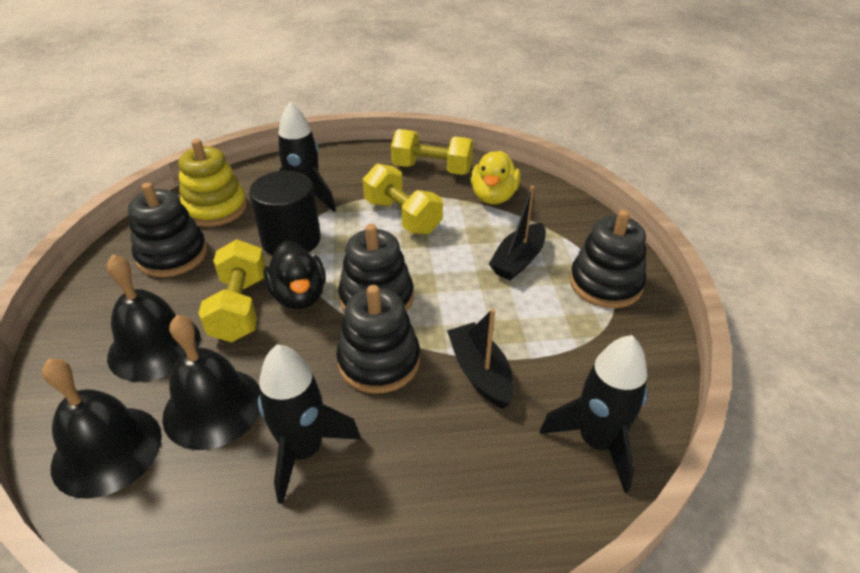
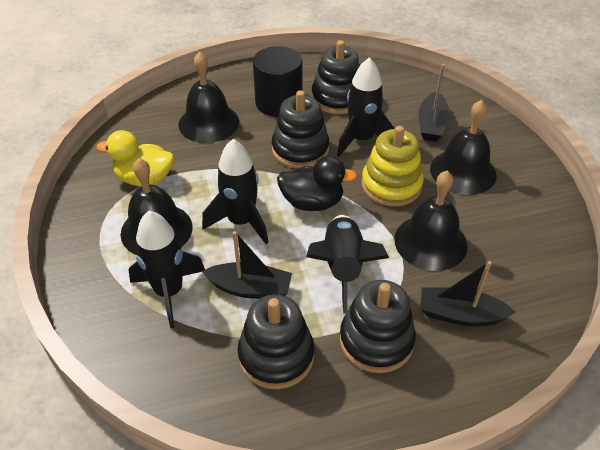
black bell: 3 -> 4
black boat: 2 -> 3
black rocket: 3 -> 4
yellow dumbbell: 3 -> 0

